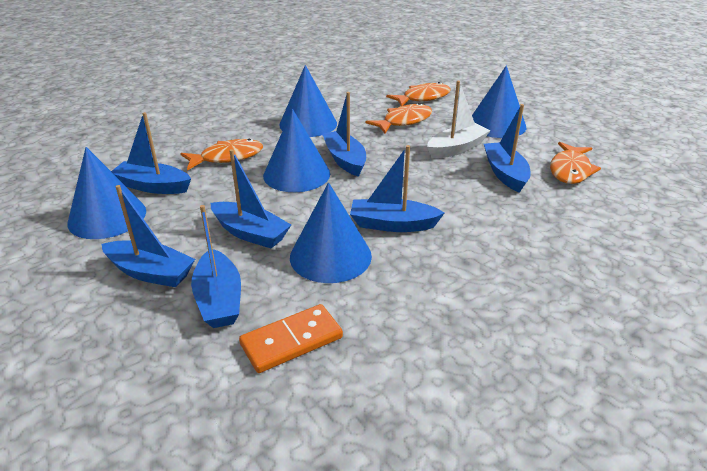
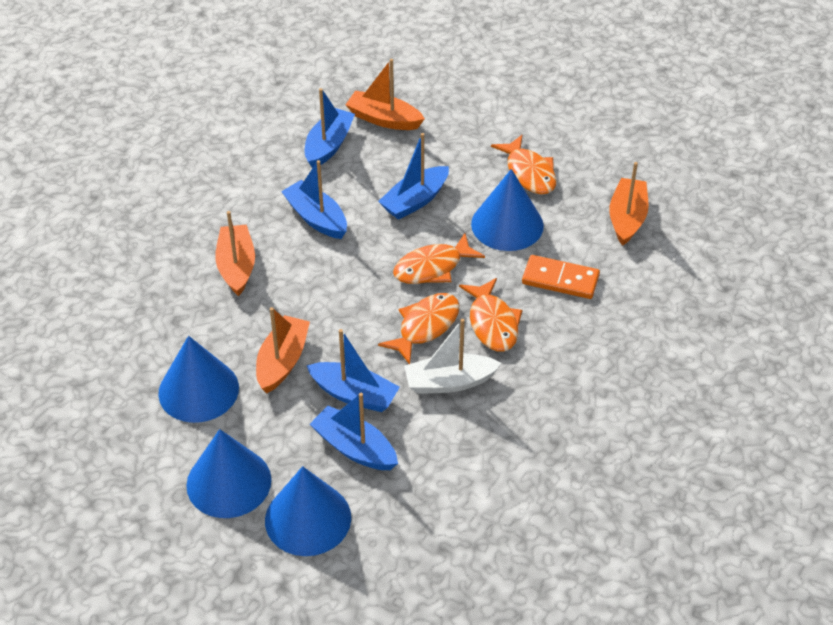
blue boat: 7 -> 5
blue cone: 5 -> 4
orange boat: 0 -> 4

